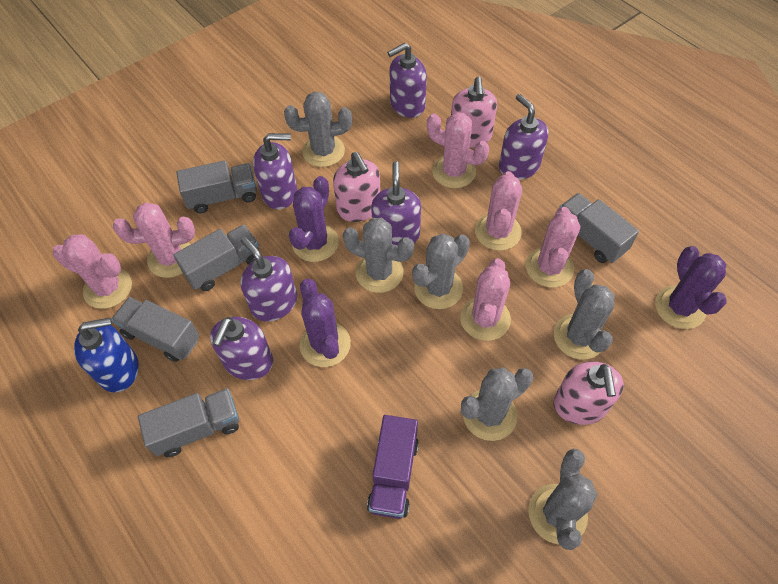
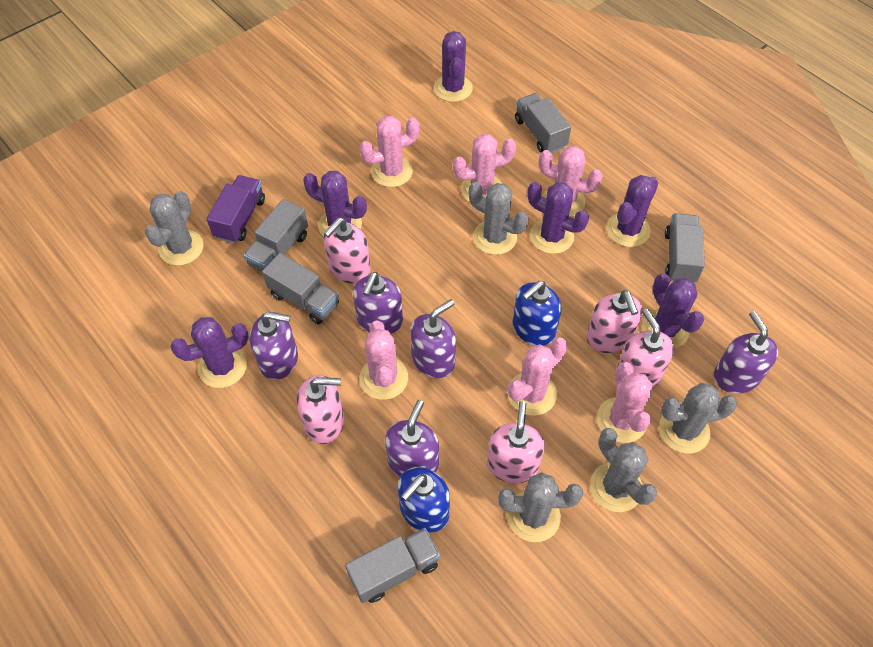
blue soap dispenser: 1 -> 2
grey cactus: 6 -> 5
pink soap dispenser: 3 -> 5
purple cactus: 3 -> 6
purple soap dispenser: 6 -> 5

